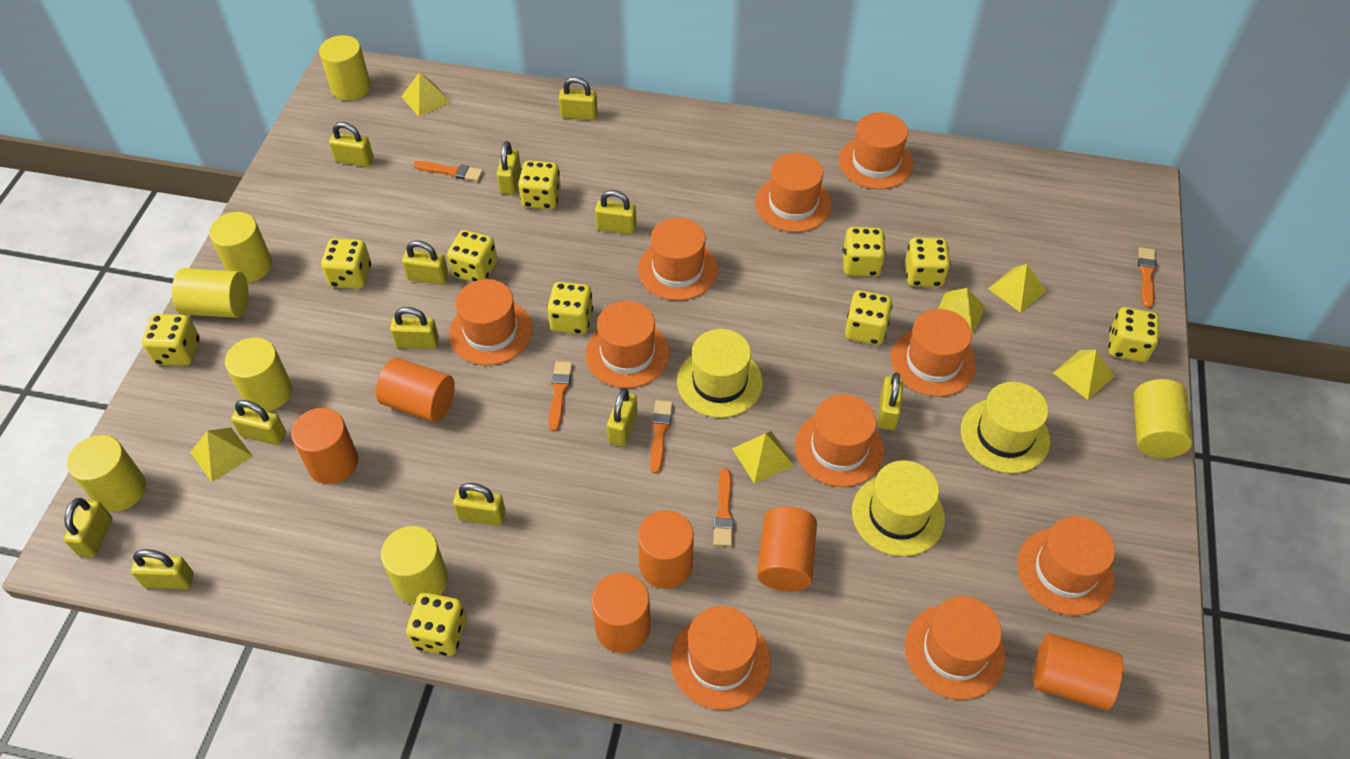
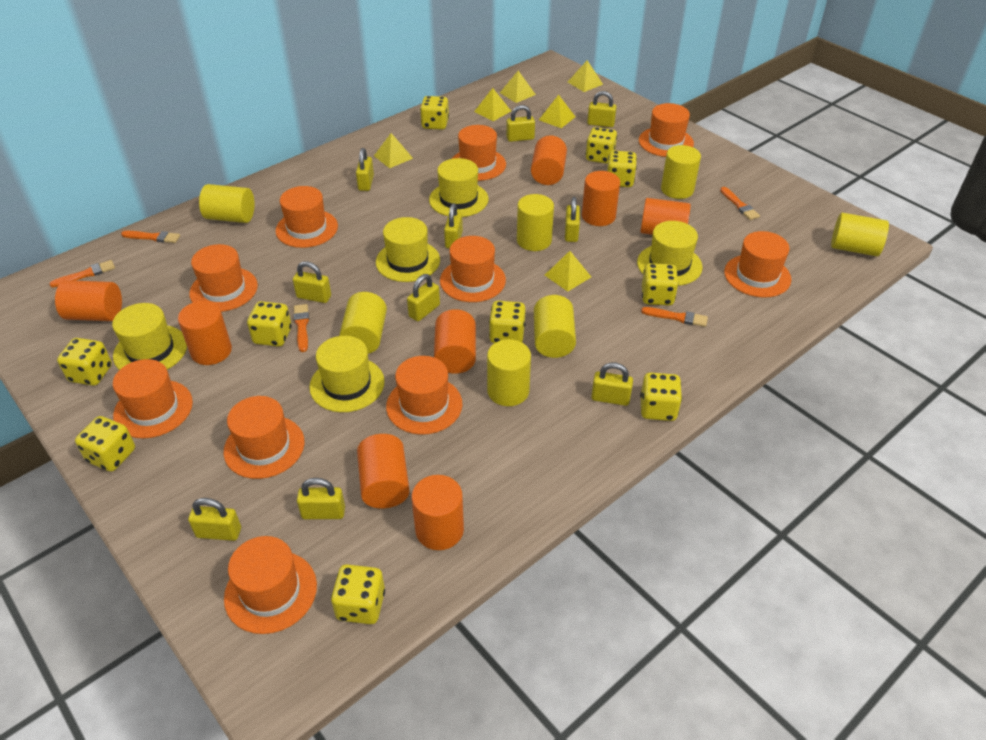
orange cylinder: 6 -> 8
yellow hat: 3 -> 5
yellow padlock: 12 -> 10

